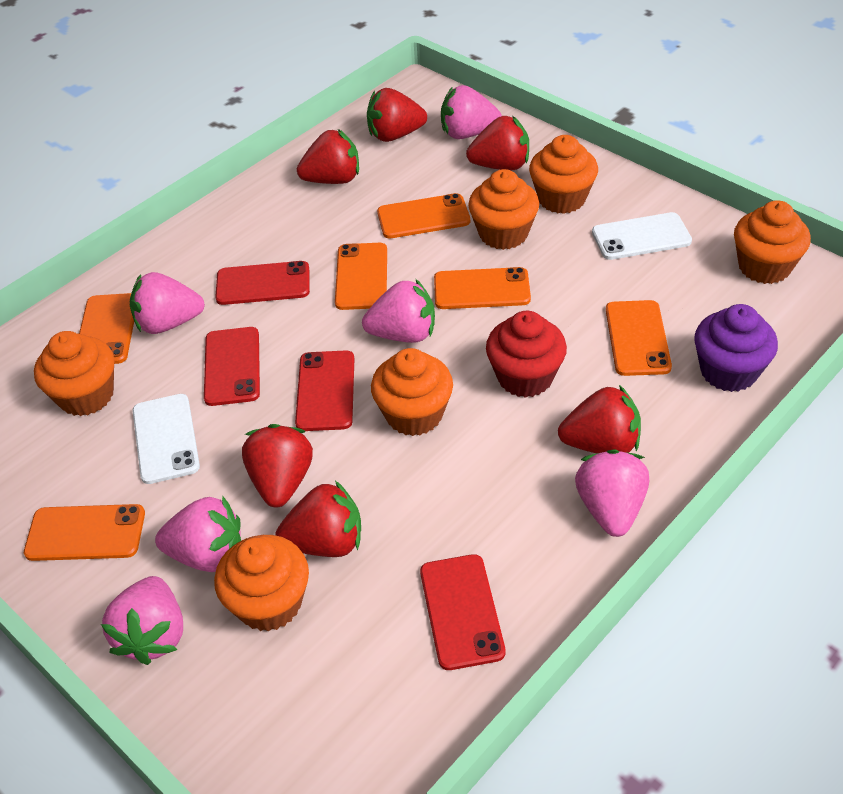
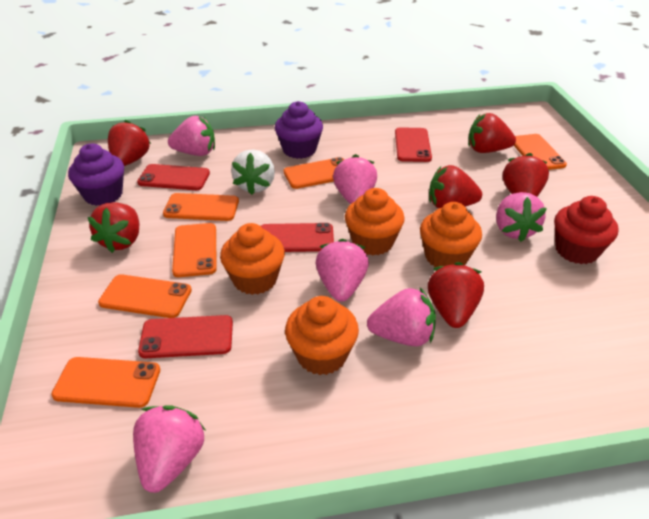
orange cupcake: 6 -> 4
purple cupcake: 1 -> 2
white phone: 2 -> 0
white strawberry: 0 -> 1

